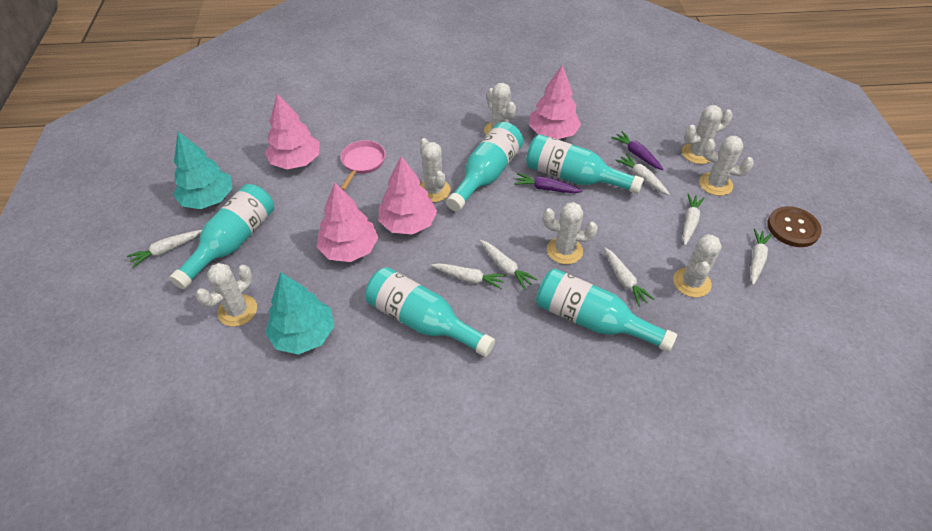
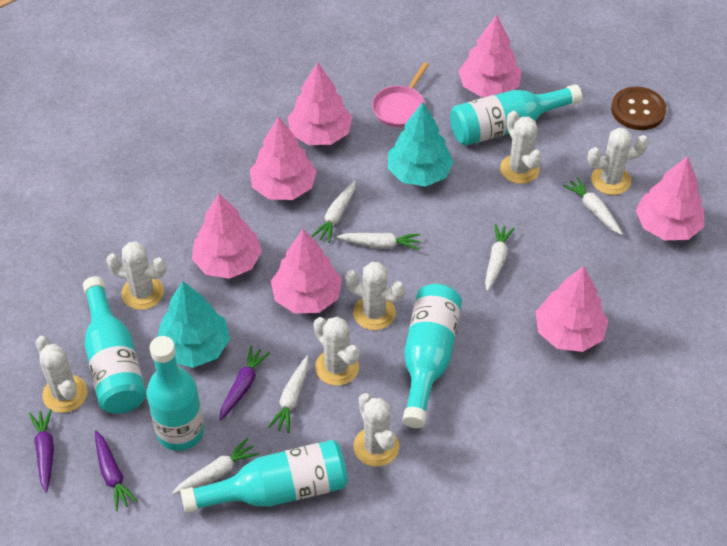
pink tree: 4 -> 7
purple carrot: 2 -> 3
white carrot: 7 -> 6

